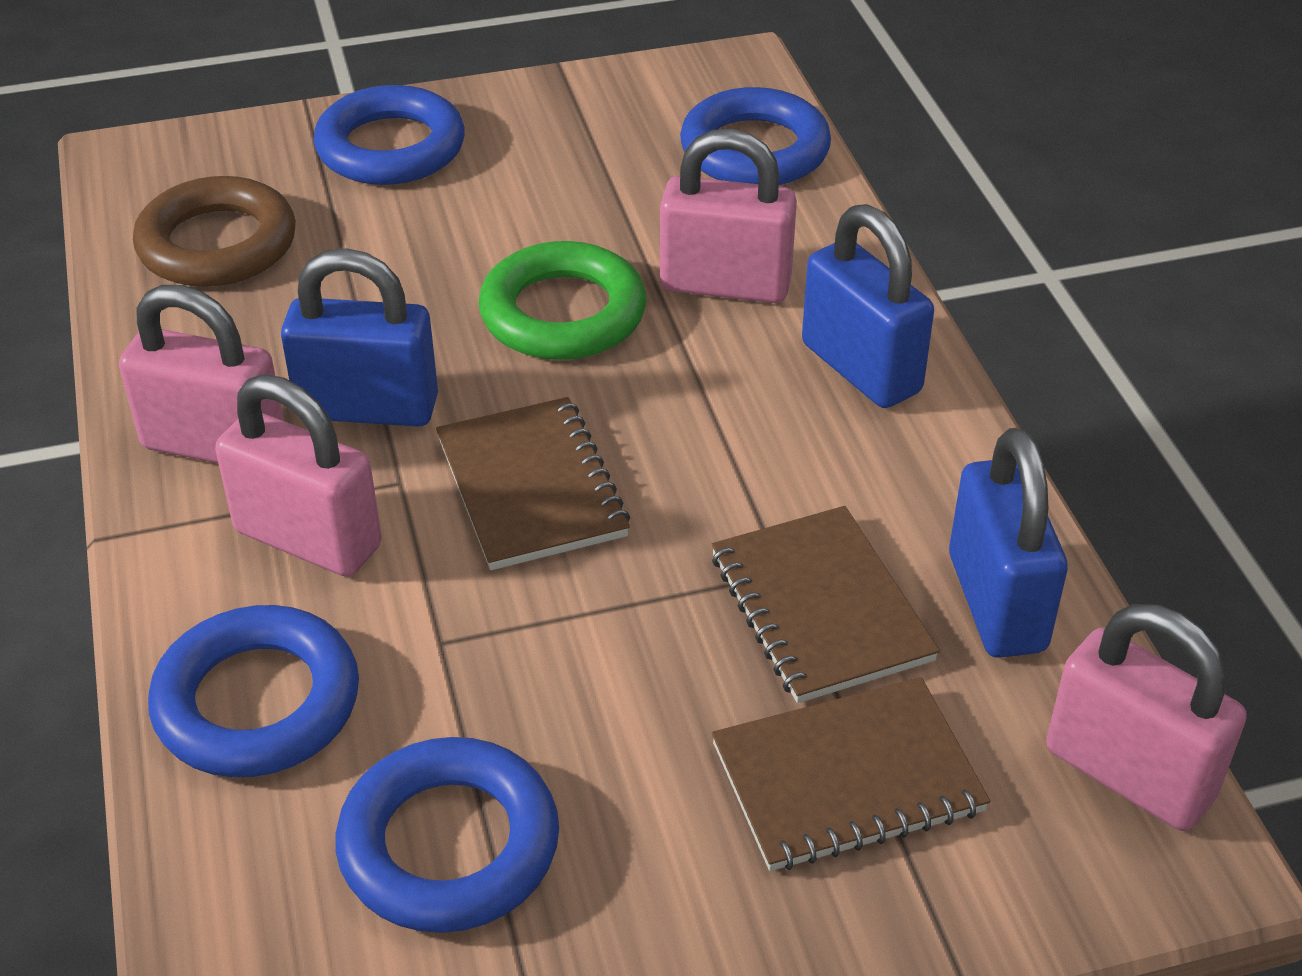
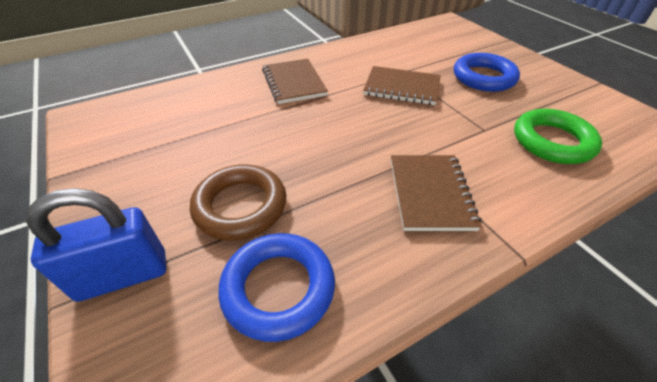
blue padlock: 3 -> 1
blue ring: 4 -> 2
pink padlock: 4 -> 0

